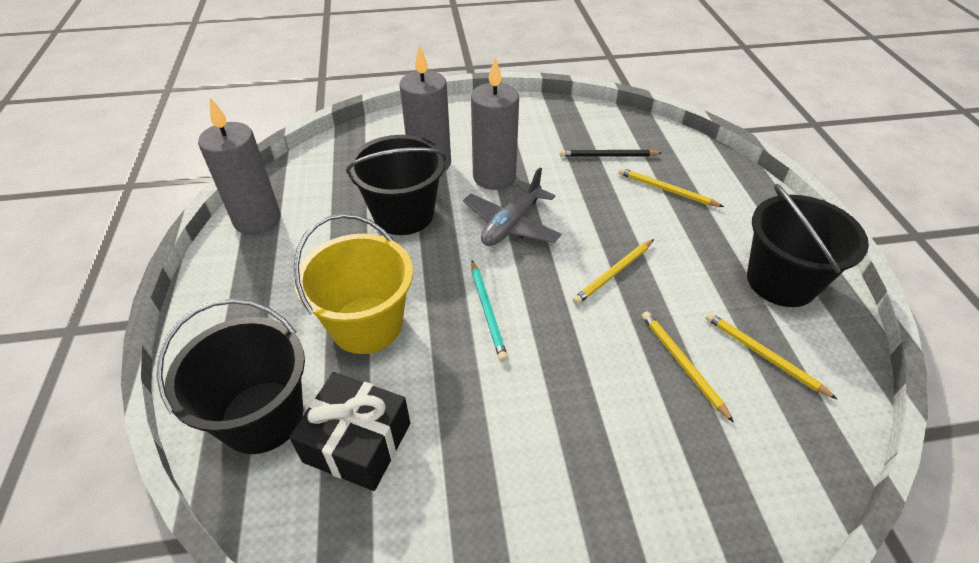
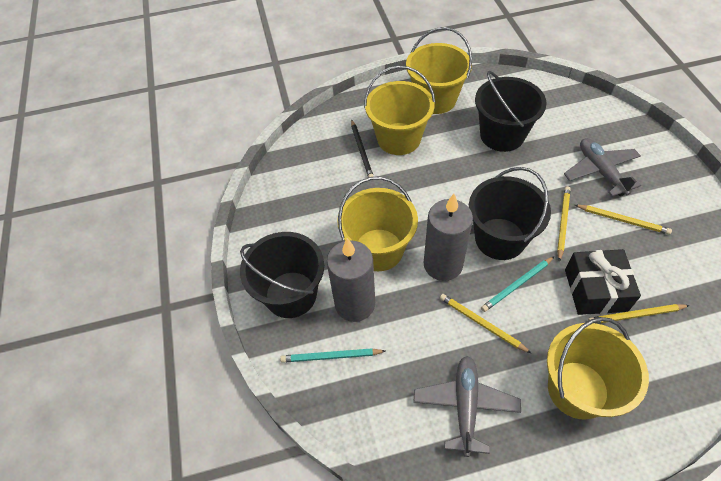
grey candle: 3 -> 2
grey plane: 1 -> 2
turquoise pencil: 1 -> 2
yellow bucket: 1 -> 4

